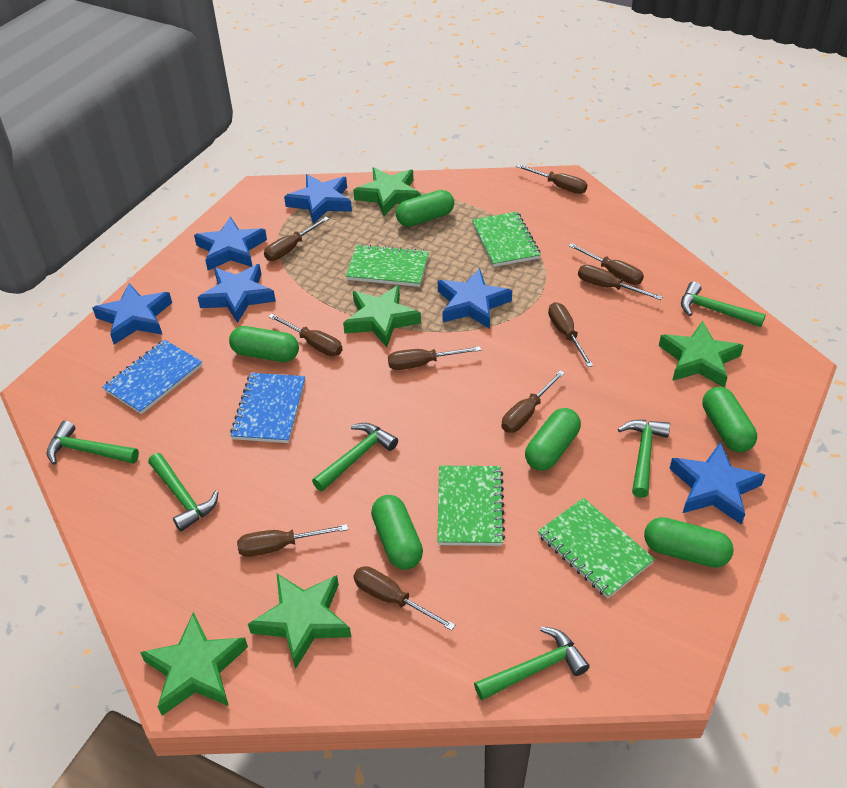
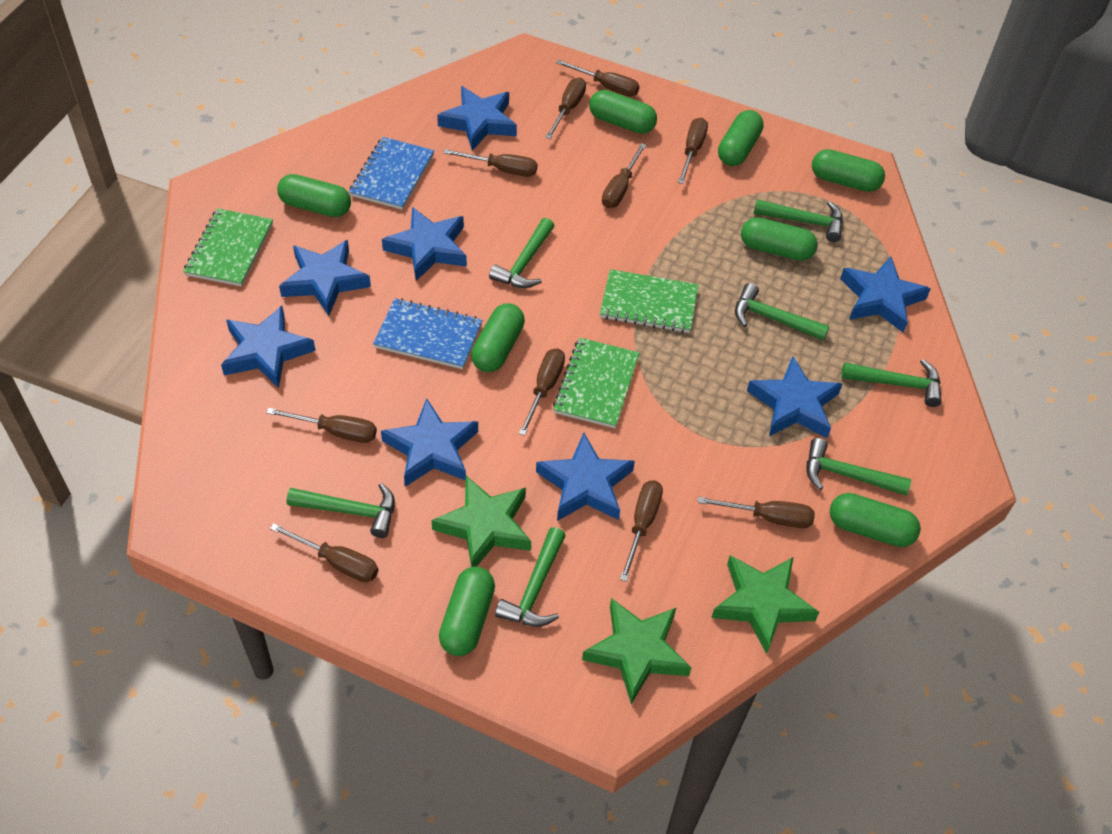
blue star: 6 -> 8
green capsule: 6 -> 8
green hammer: 6 -> 7
green notebook: 4 -> 3
green star: 5 -> 3

